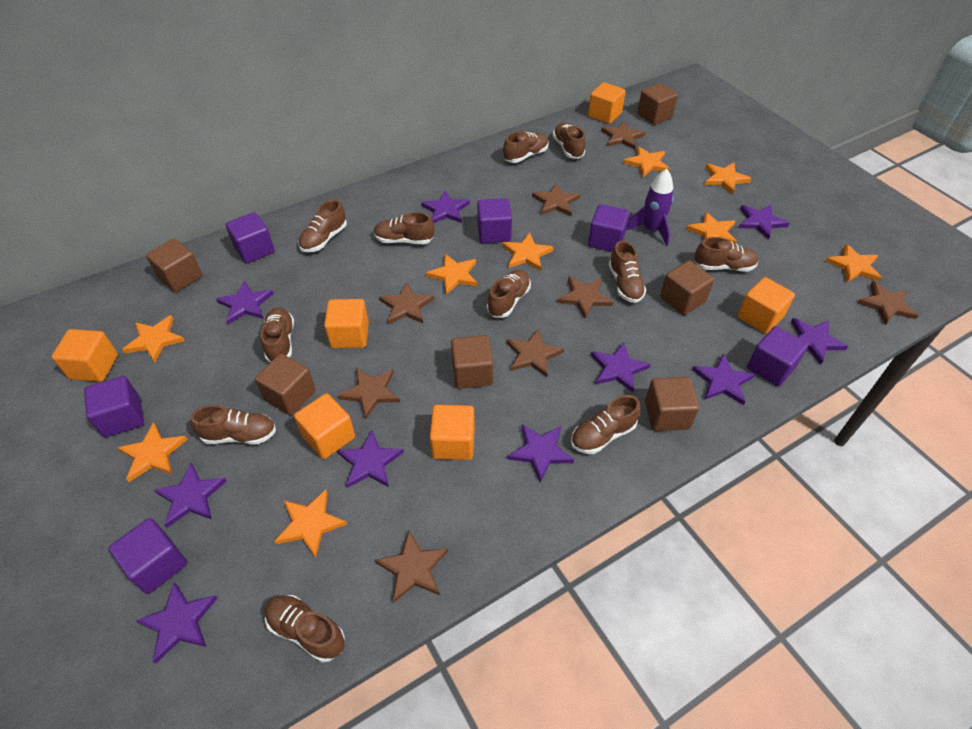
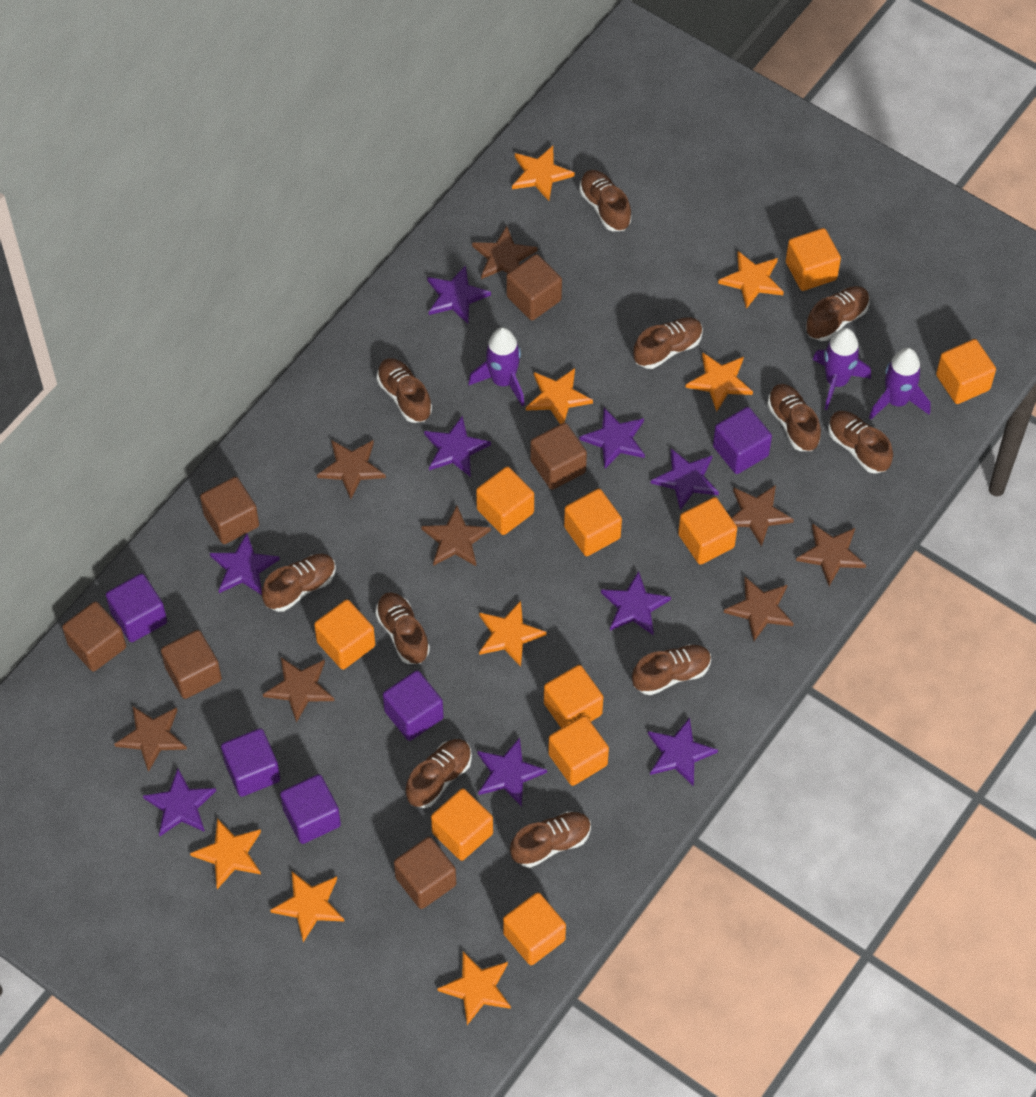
orange cube: 6 -> 10
orange star: 9 -> 8
purple cube: 6 -> 5
purple rocket: 1 -> 3
purple star: 10 -> 9

